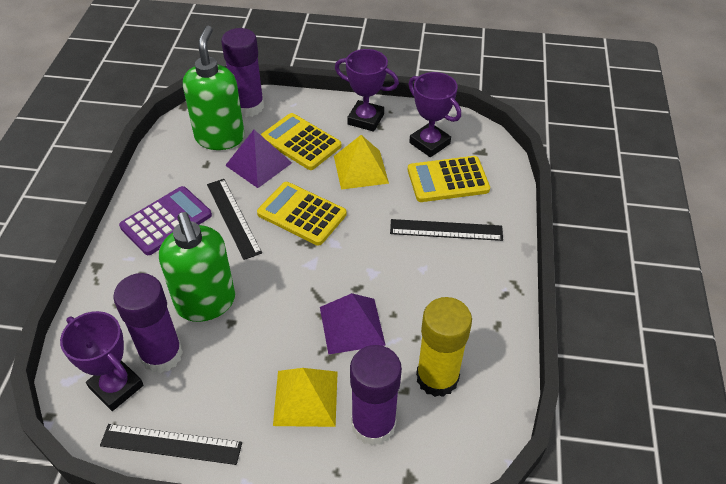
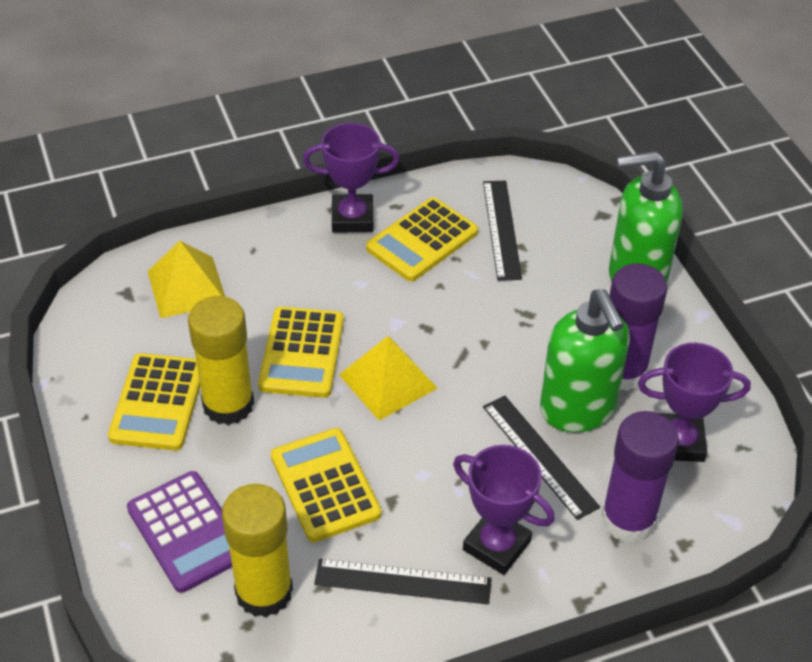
purple glue stick: 3 -> 2
purple pyramid: 2 -> 0
yellow calculator: 3 -> 4
yellow glue stick: 1 -> 2

